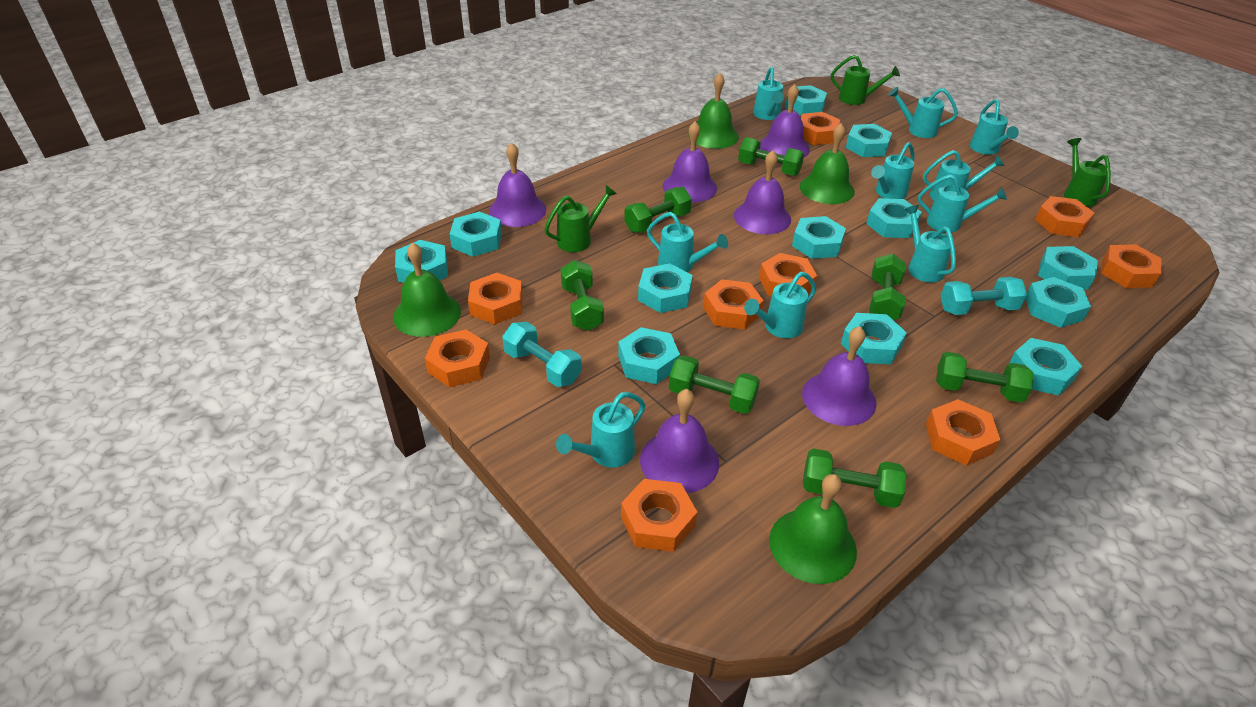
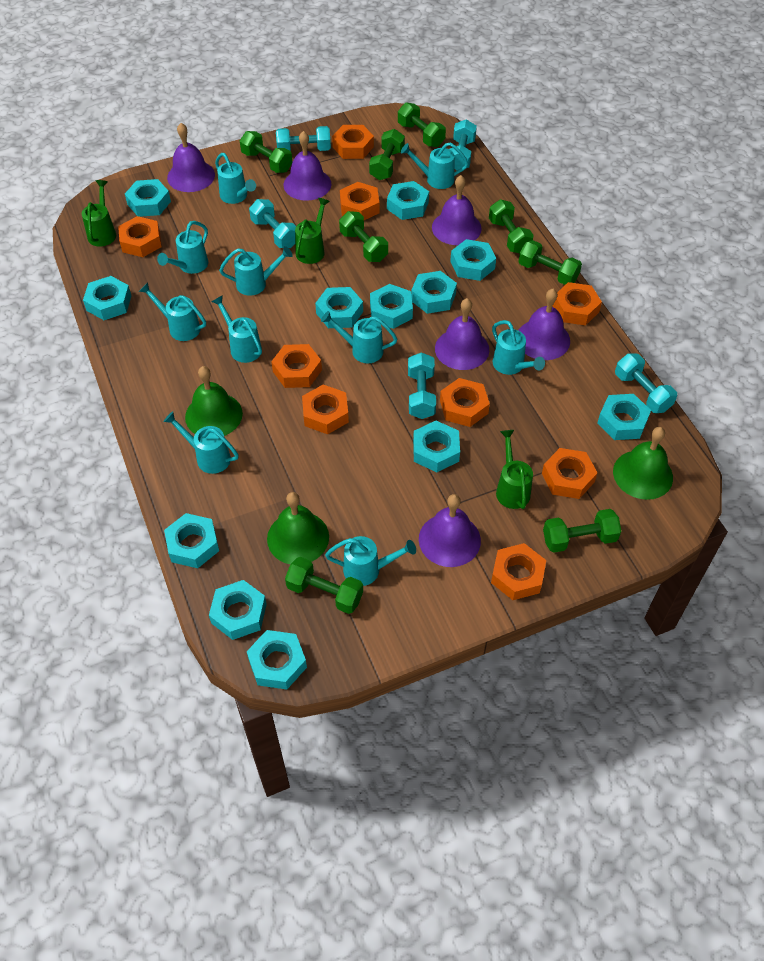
green bell: 4 -> 3
green dumbbell: 7 -> 8
turquoise dumbbell: 2 -> 5

